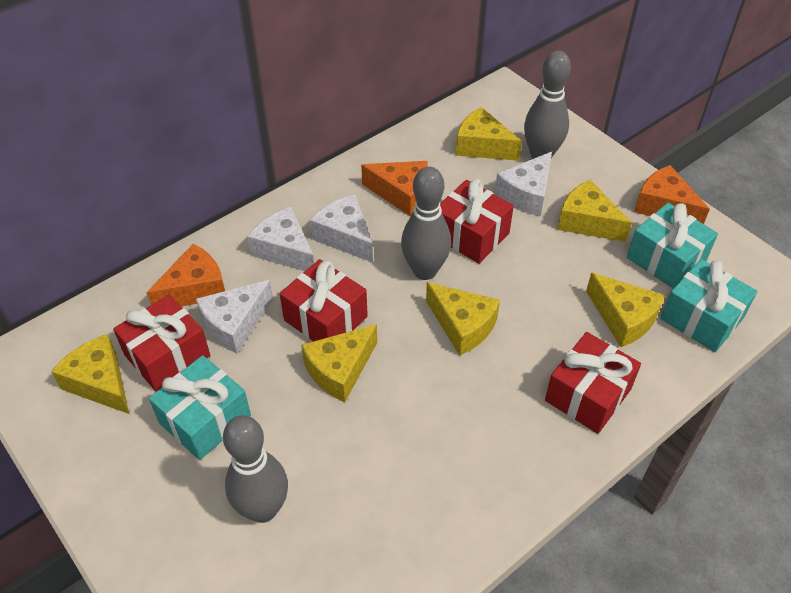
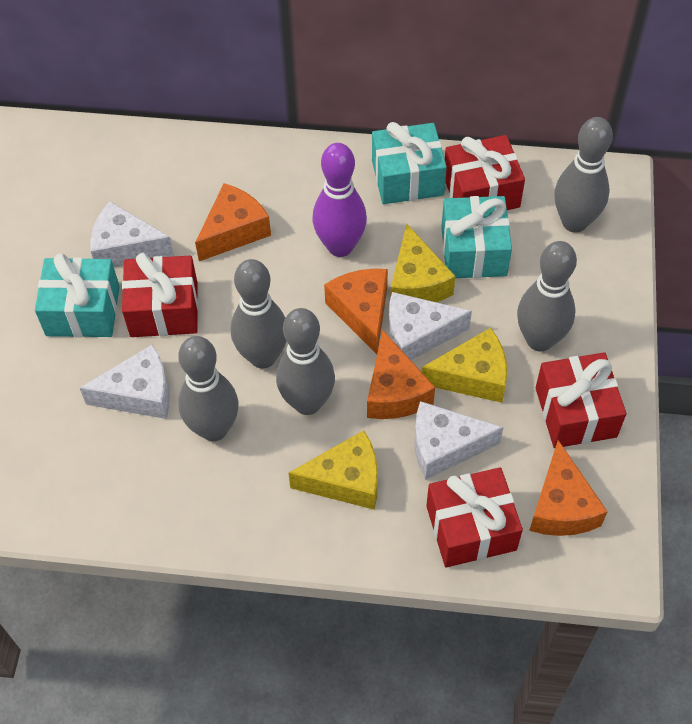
grey bowling pin: 3 -> 5
orange cheese: 3 -> 4
purple bowling pin: 0 -> 1
yellow cheese: 6 -> 3

